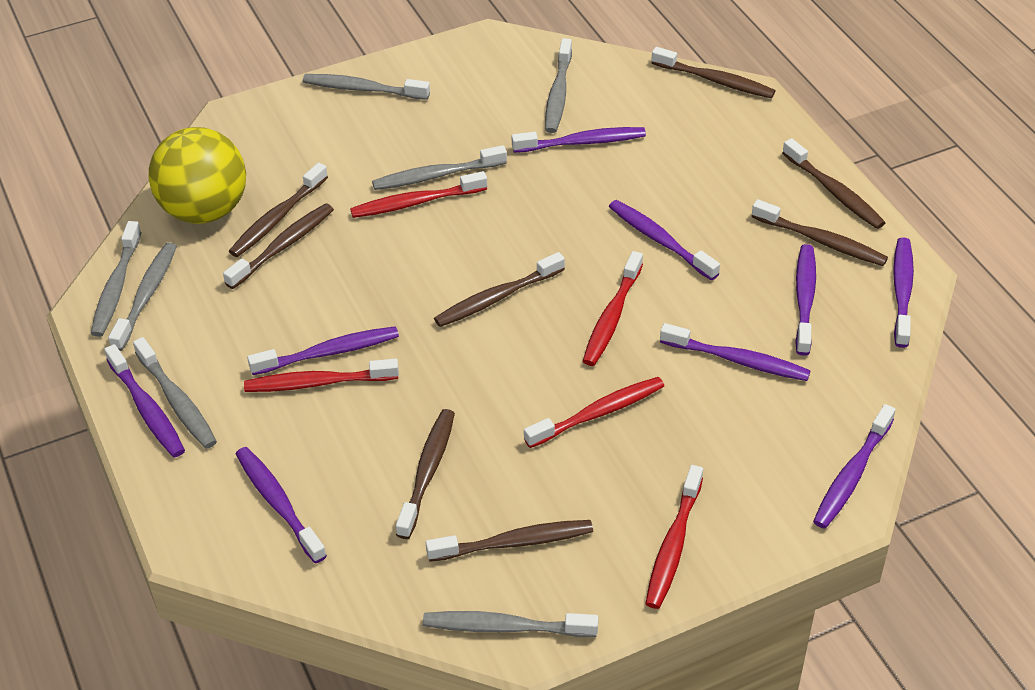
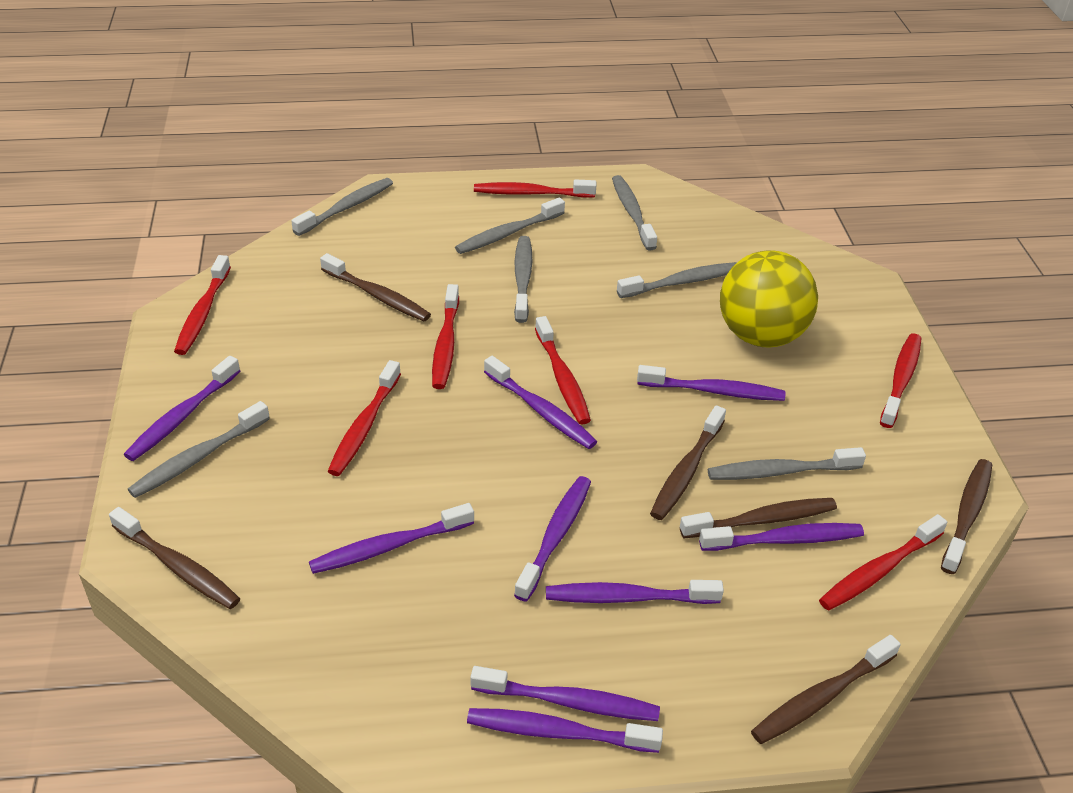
brown toothbrush: 8 -> 6
red toothbrush: 5 -> 7

